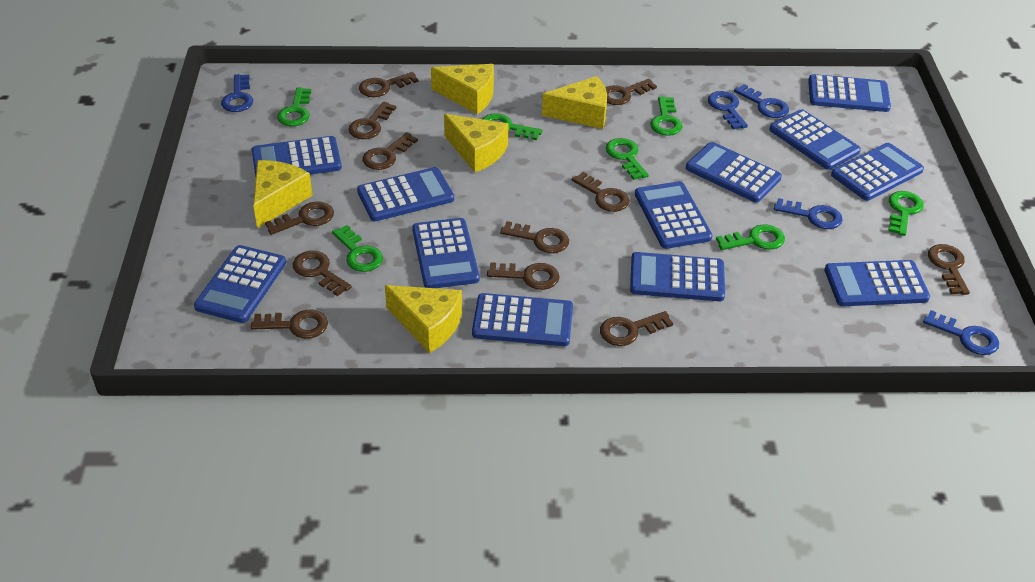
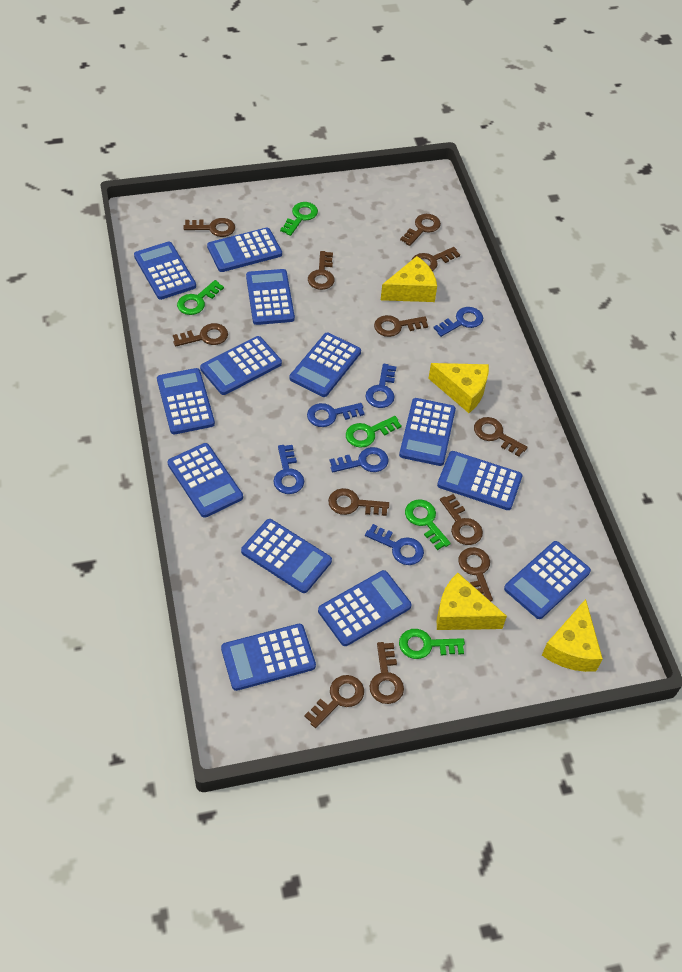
blue calculator: 12 -> 13
blue key: 5 -> 6
green key: 7 -> 5
yellow cheese: 5 -> 4

